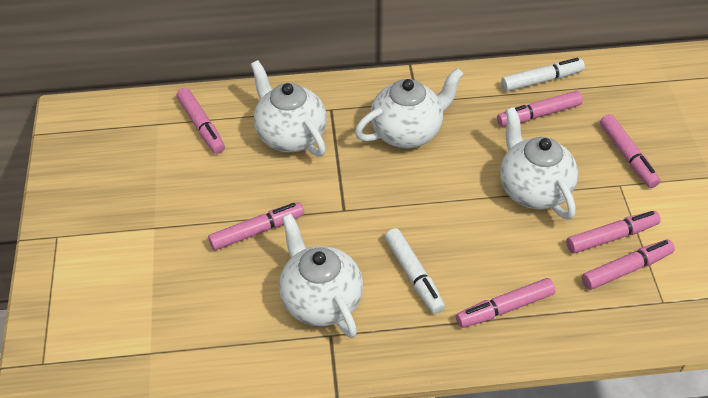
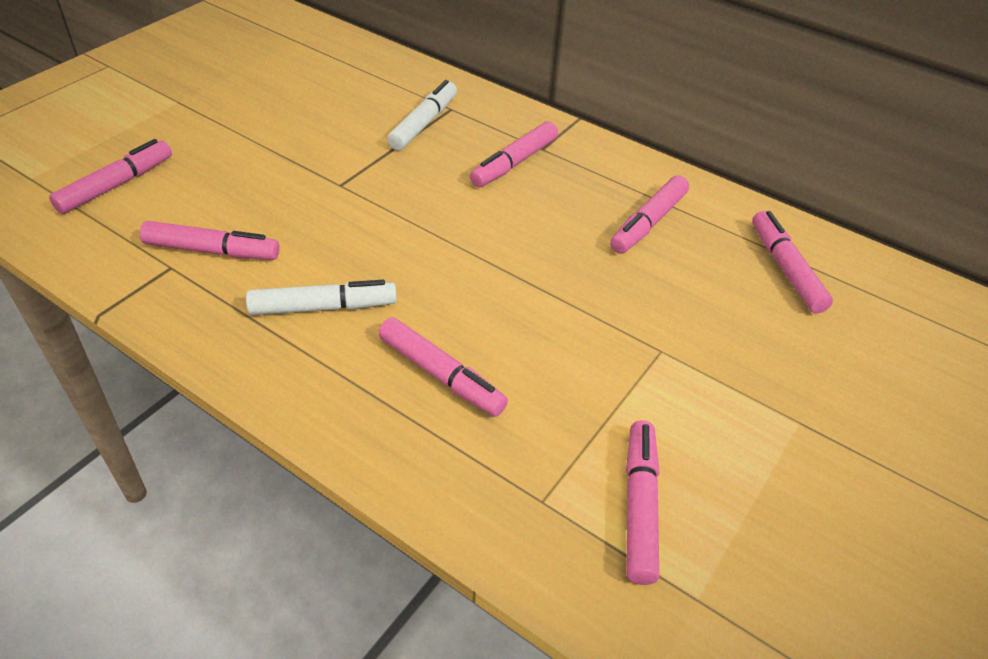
white teapot: 4 -> 0

